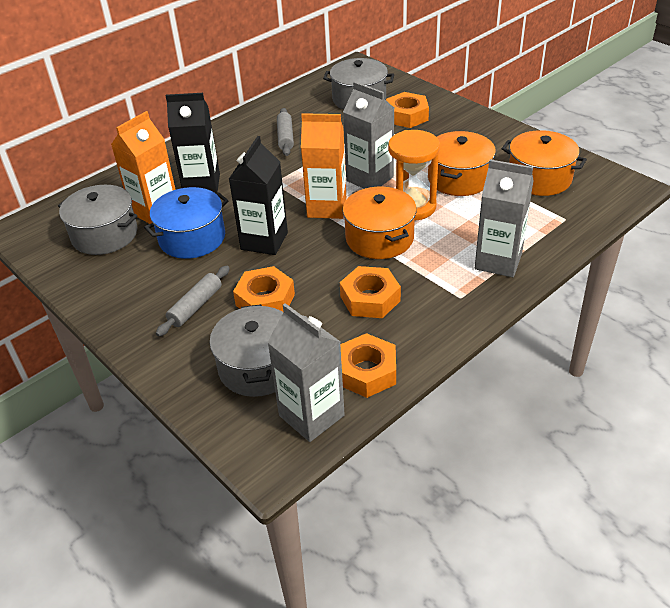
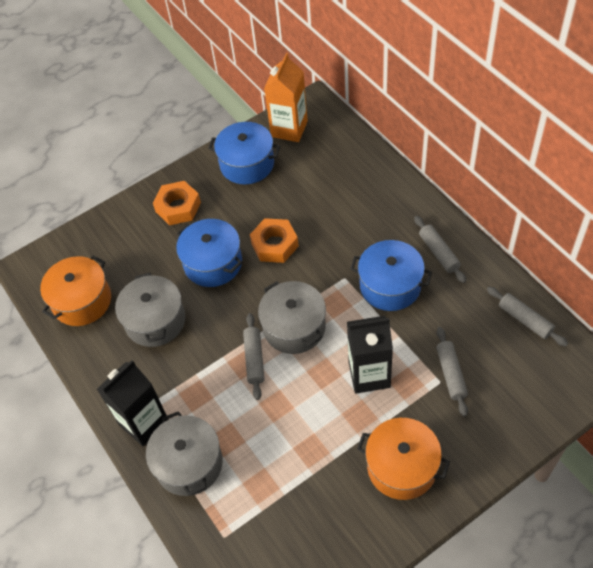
blue pot: 1 -> 3
grey carton: 3 -> 0
grey rolling pin: 2 -> 4
orange carton: 2 -> 1
orange hourglass: 1 -> 0
orange nut: 4 -> 2
orange pot: 3 -> 2

